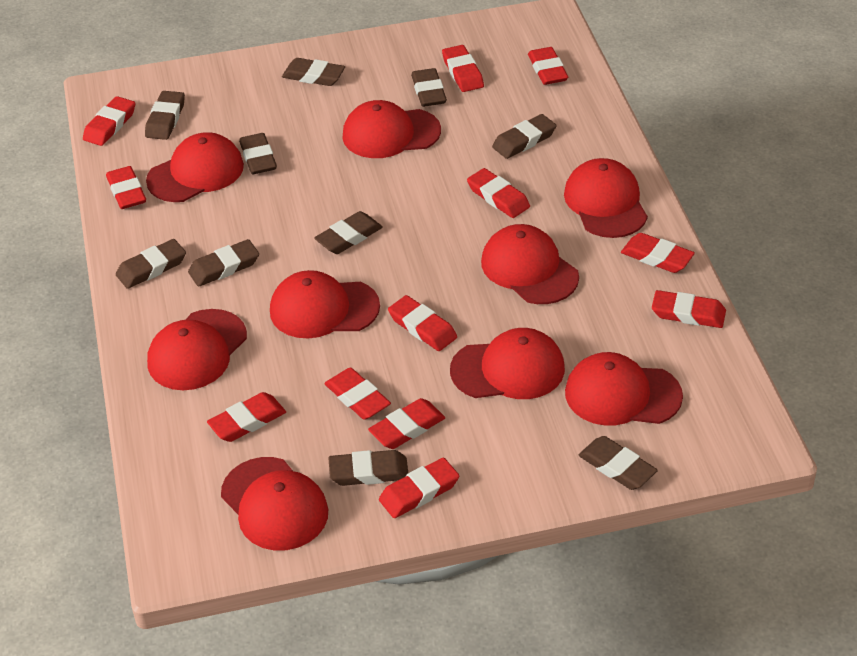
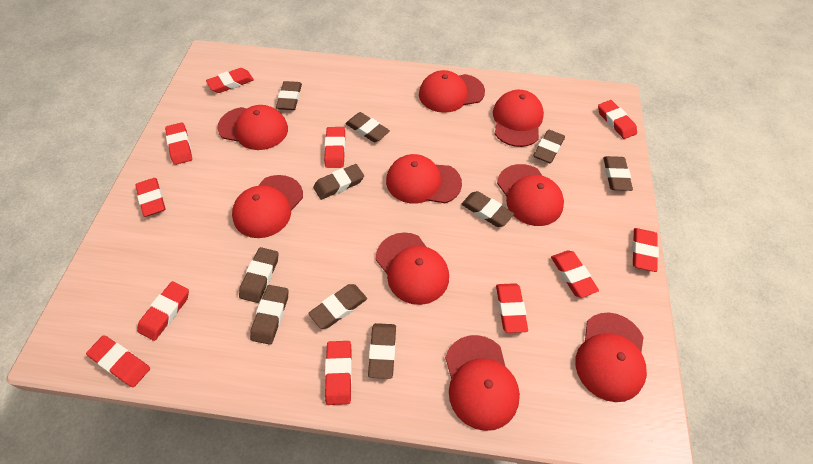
red eraser: 12 -> 11

